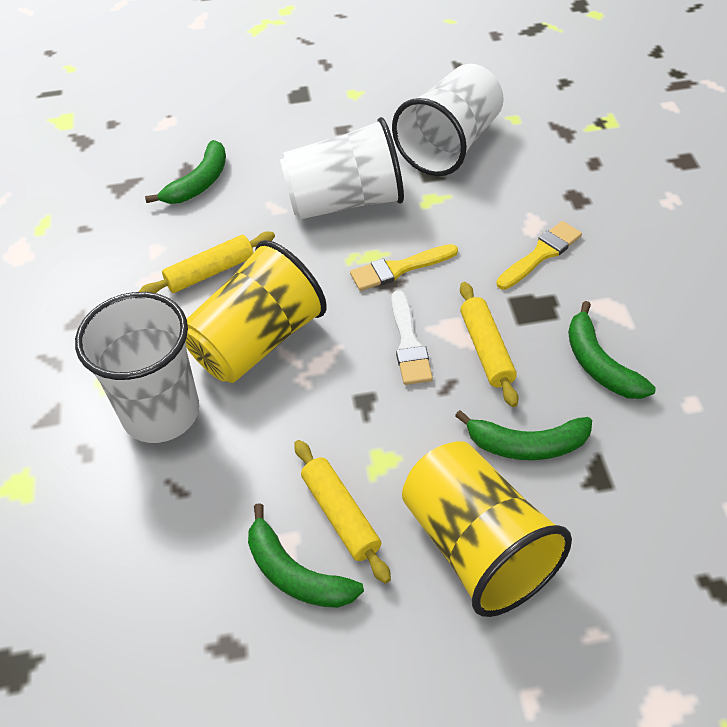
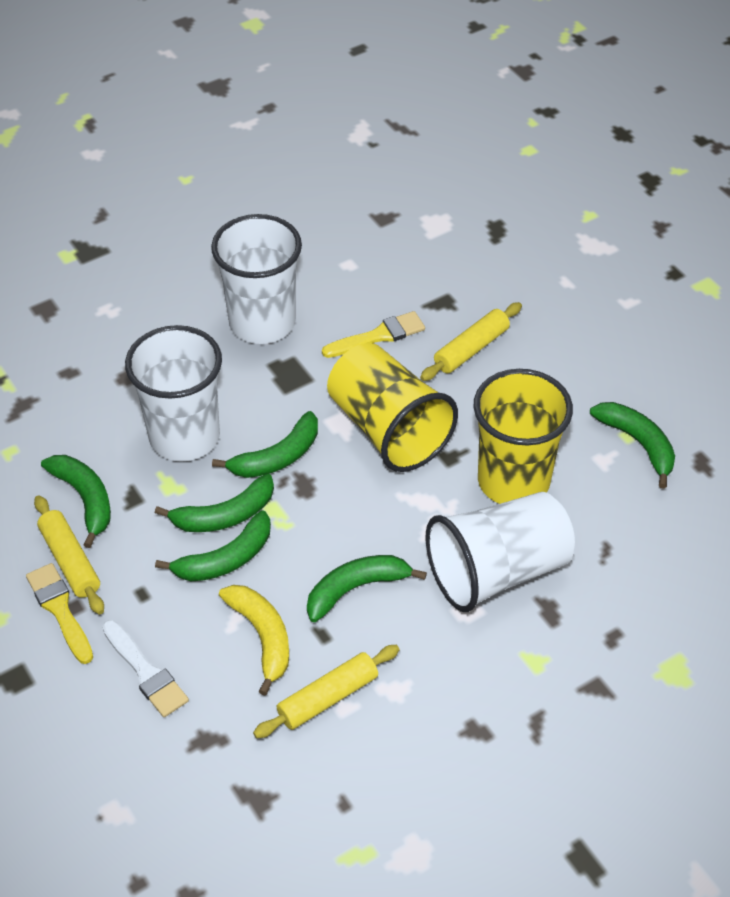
green banana: 4 -> 6
yellow banana: 0 -> 1

